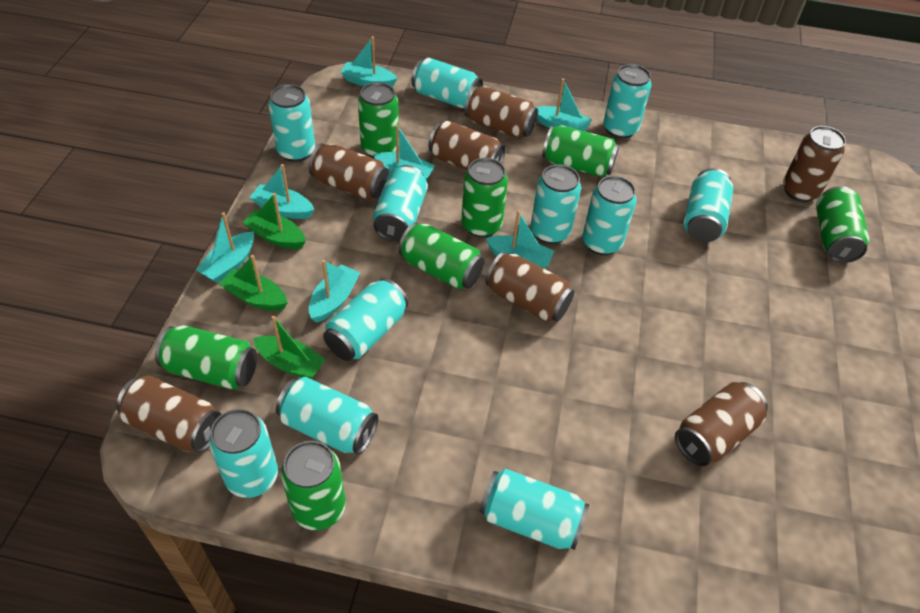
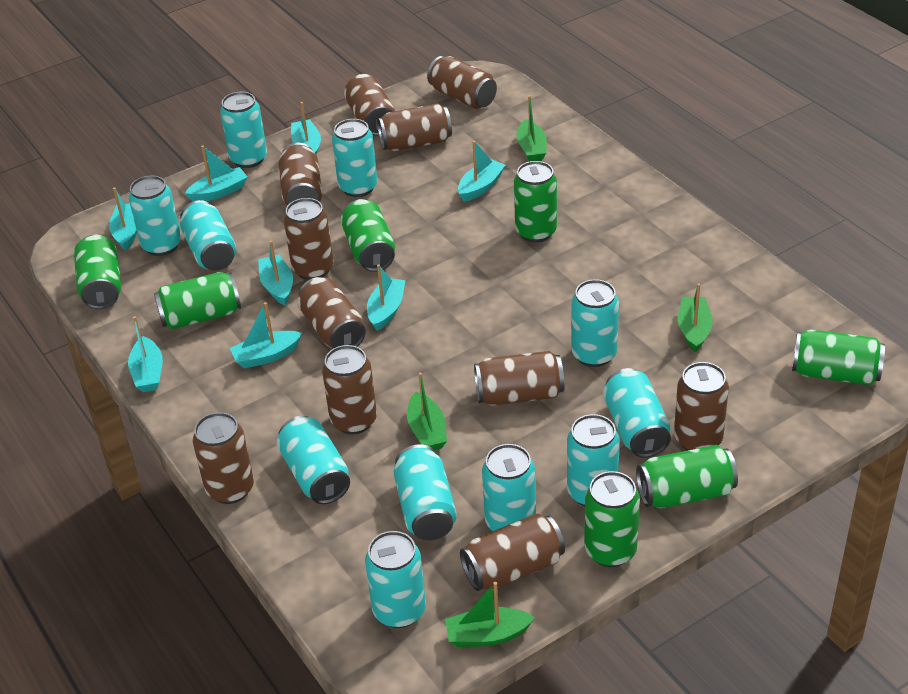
brown can: 7 -> 11
green boat: 3 -> 4
turquoise boat: 7 -> 8

